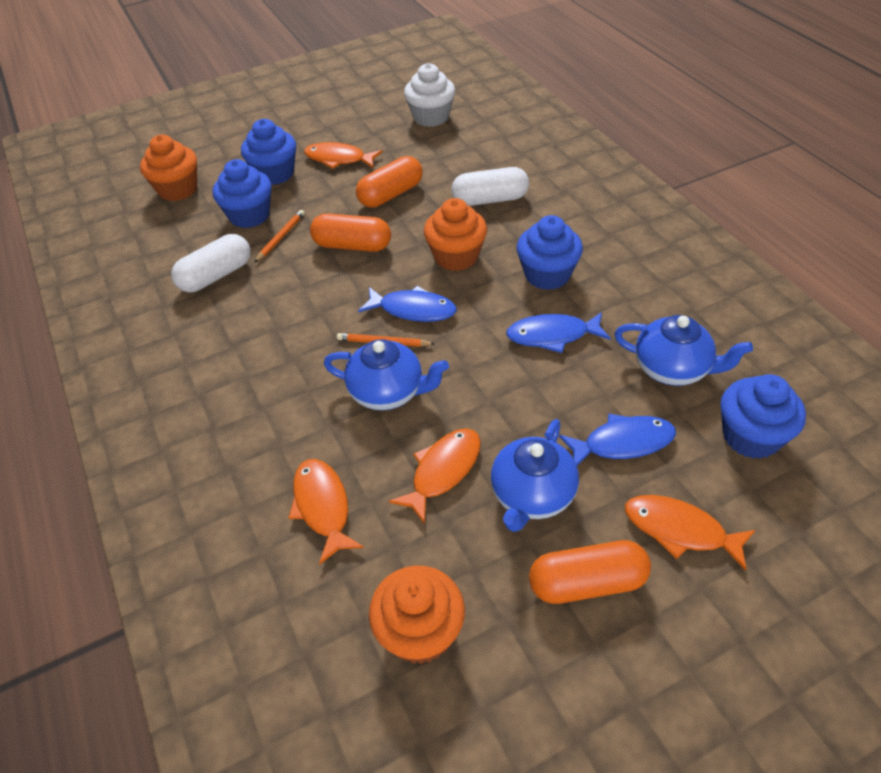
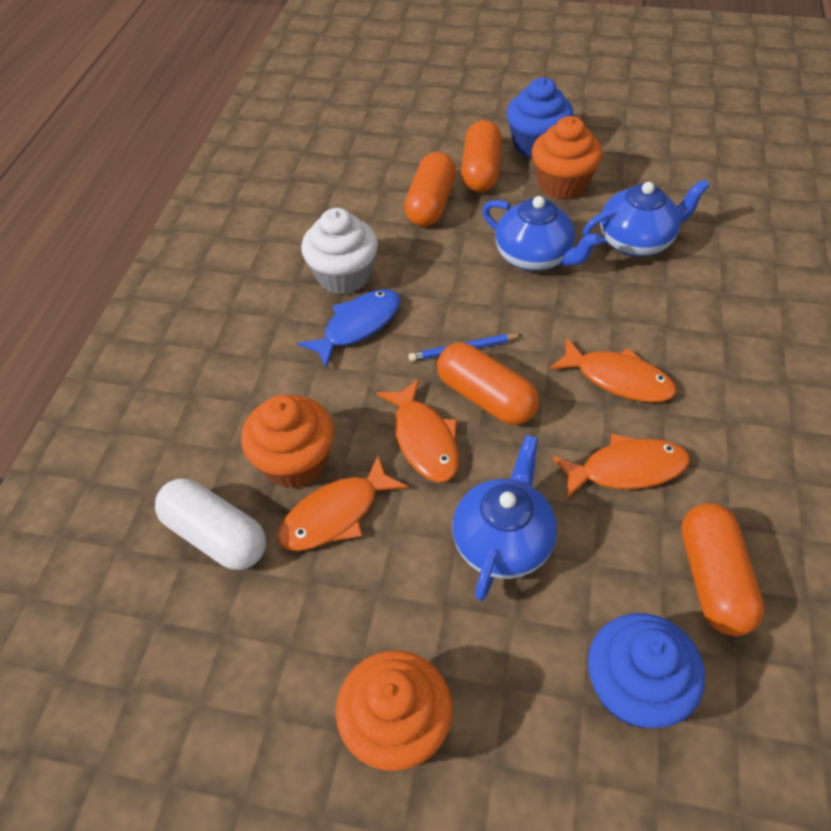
blue cupcake: 4 -> 2
blue fish: 3 -> 1
blue pencil: 0 -> 1
orange capsule: 3 -> 4
orange pencil: 2 -> 0
white capsule: 2 -> 1

